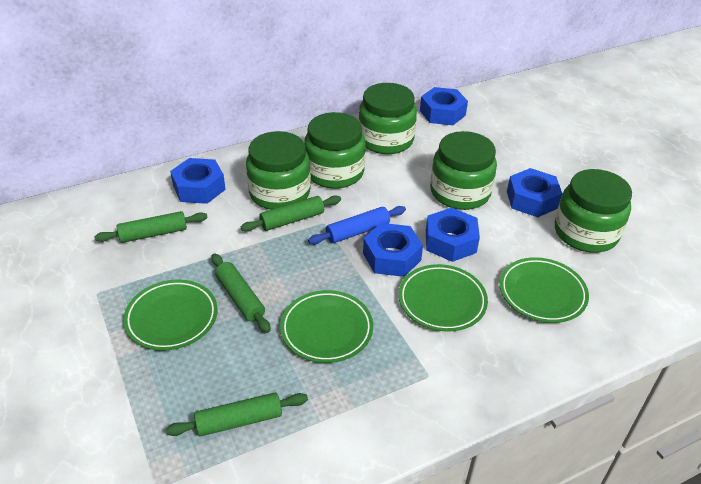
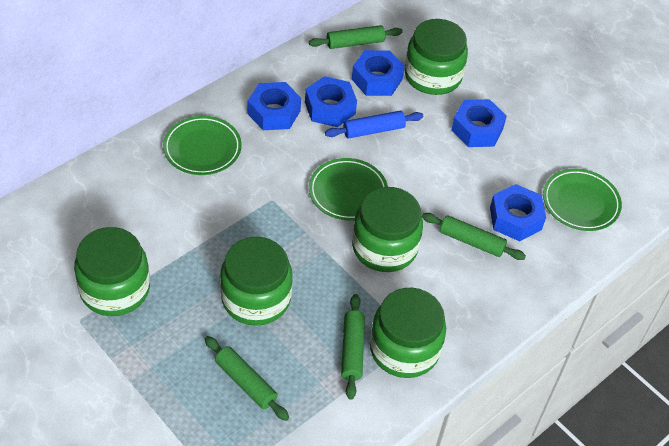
green plate: 4 -> 3

